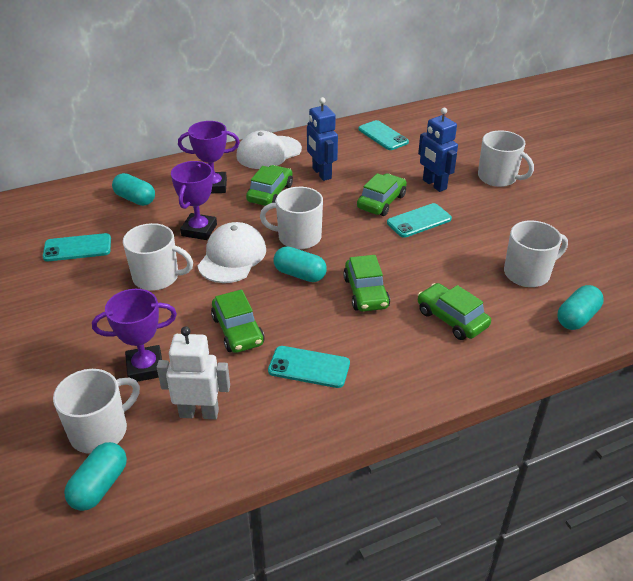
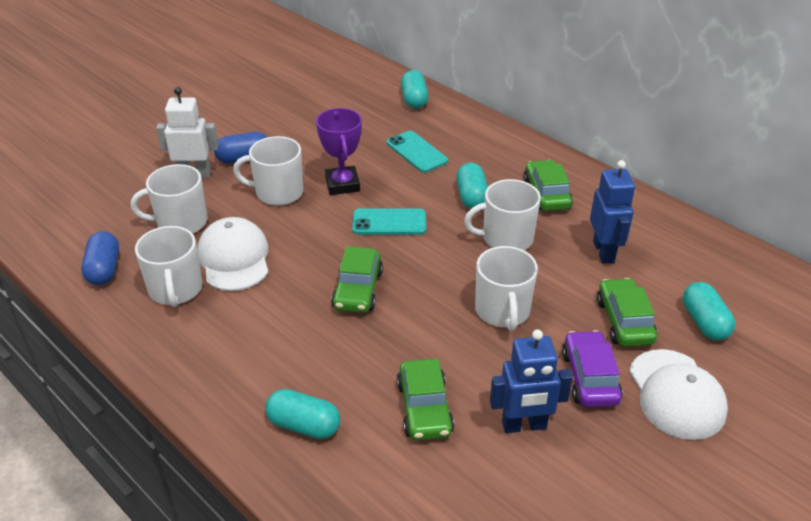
blue capsule: 0 -> 2
green car: 5 -> 4
purple car: 0 -> 1
purple trophy: 3 -> 1
turquoise phone: 4 -> 2

